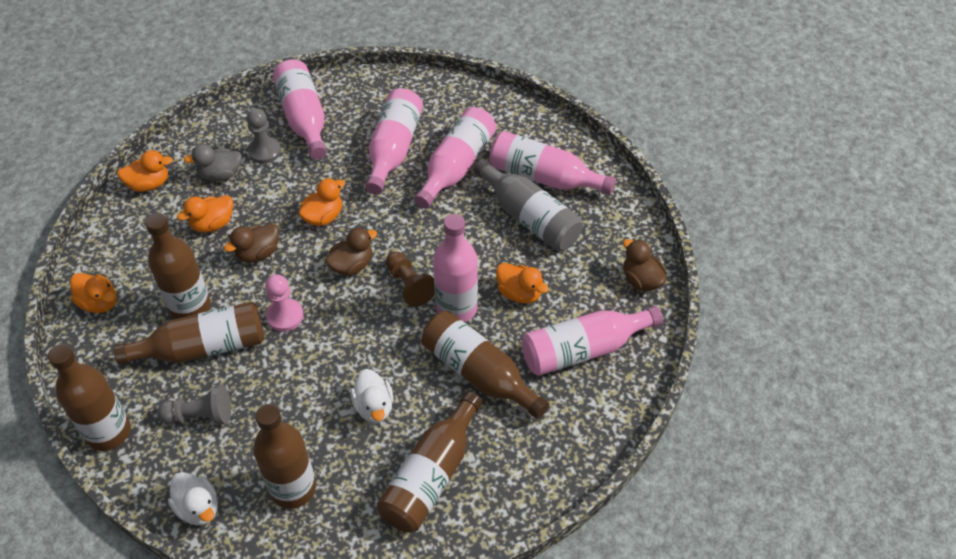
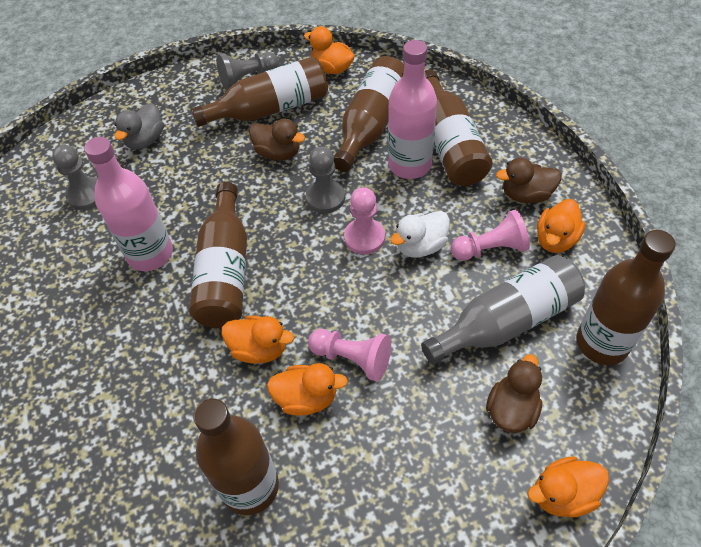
brown pawn: 1 -> 0
grey pawn: 2 -> 3
pink bottle: 6 -> 2
pink pawn: 1 -> 3
white duck: 2 -> 1

